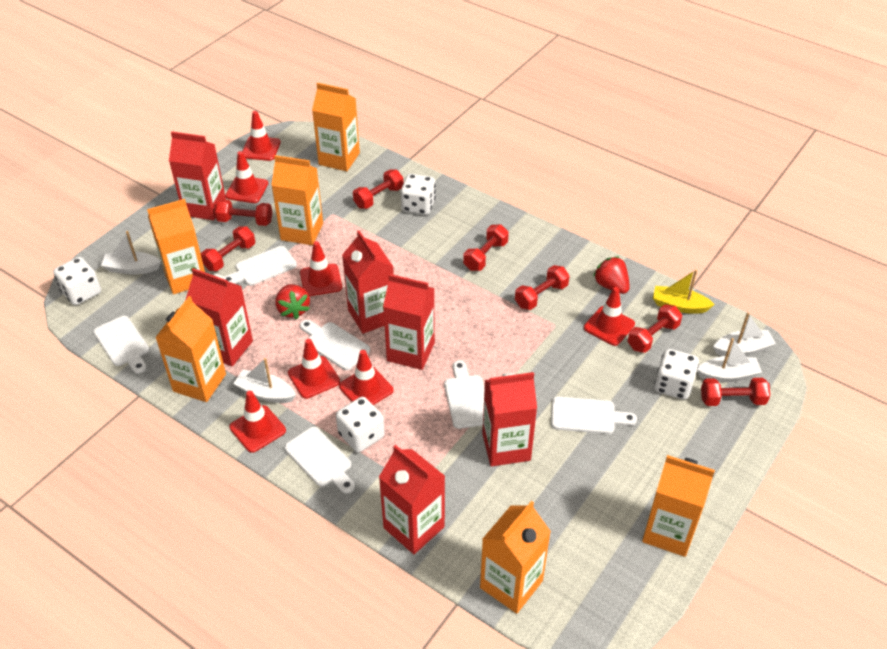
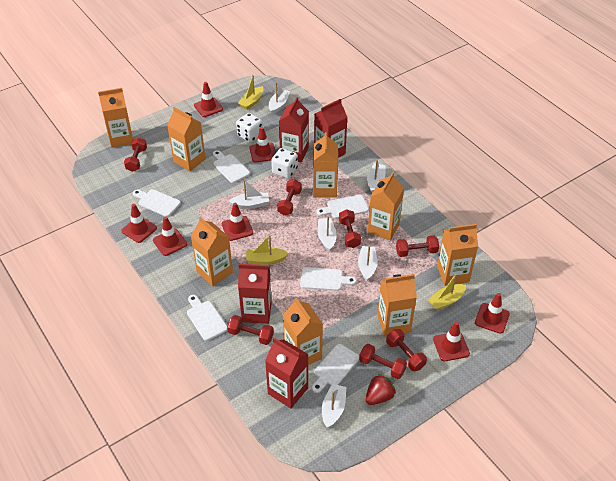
orange carton: 6 -> 8
red carton: 6 -> 4
red strawberry: 2 -> 1
white boat: 4 -> 6
white dice: 4 -> 2
yellow boat: 1 -> 3

